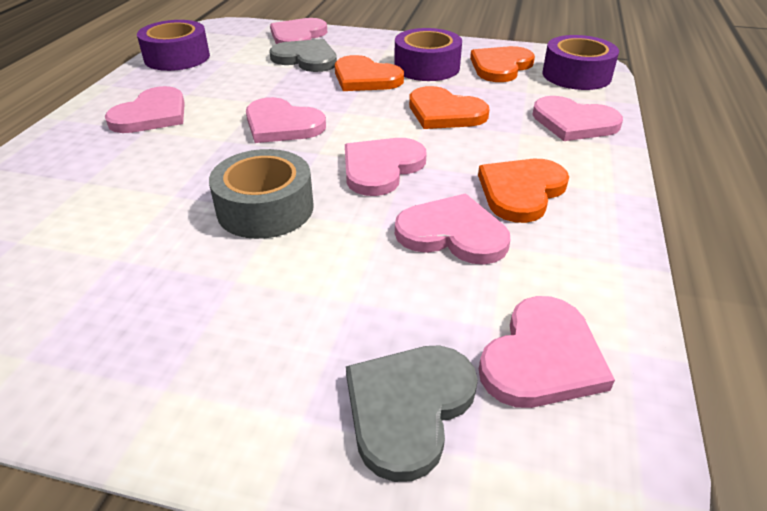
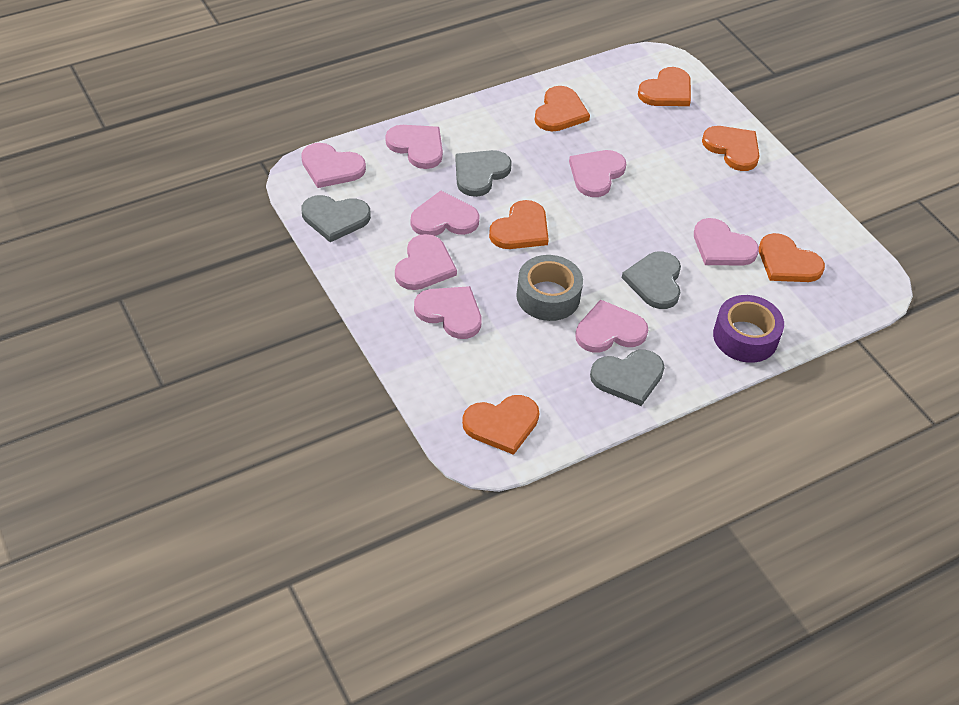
grey heart: 2 -> 4
orange heart: 4 -> 6
pink heart: 7 -> 8
purple tape: 3 -> 1

